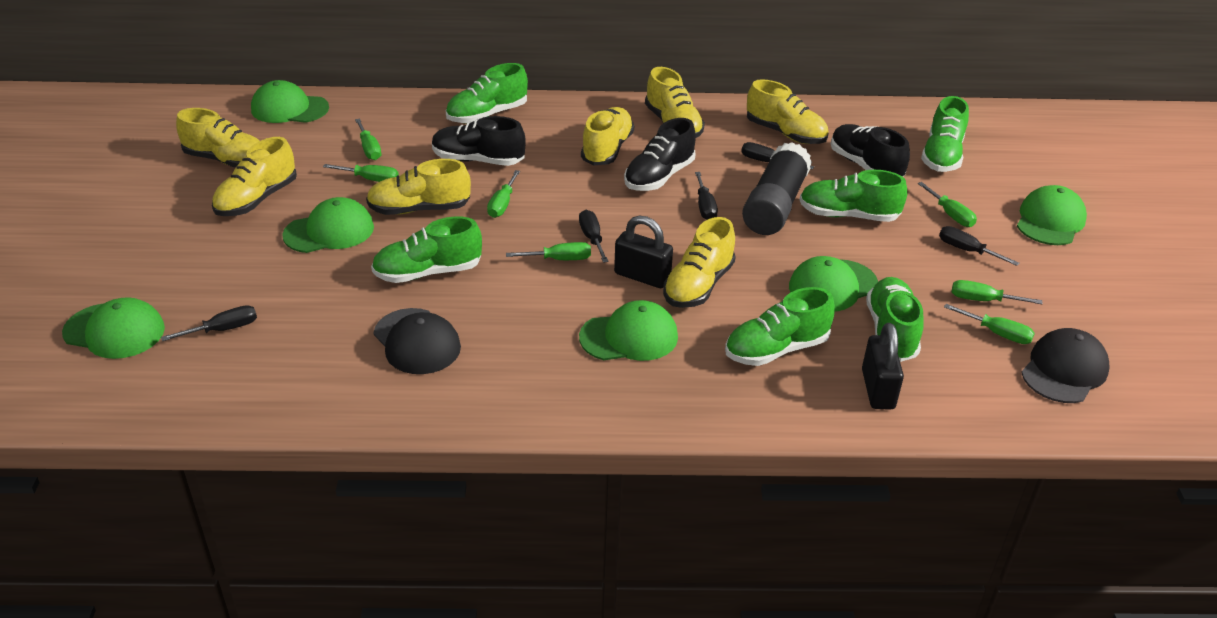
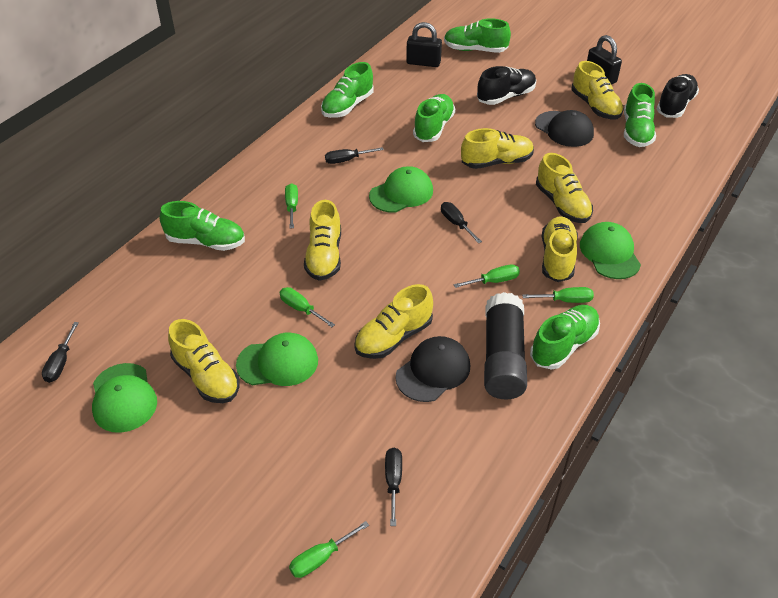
black screwdriver: 5 -> 4
black shoe: 3 -> 2
green cap: 6 -> 4
green screwdriver: 7 -> 5

